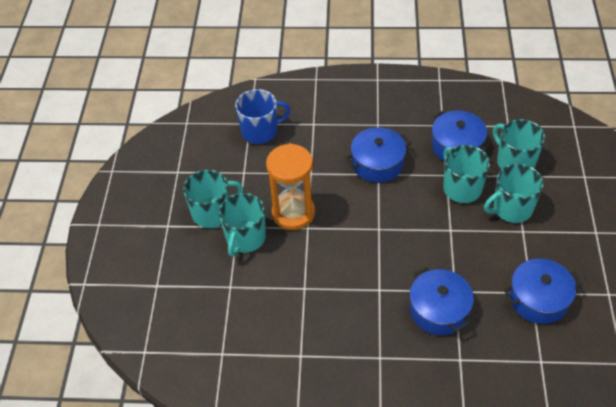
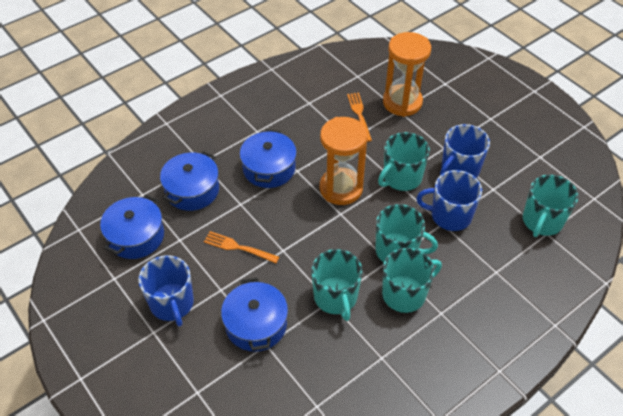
blue mug: 1 -> 3
orange fork: 0 -> 2
orange hourglass: 1 -> 2

